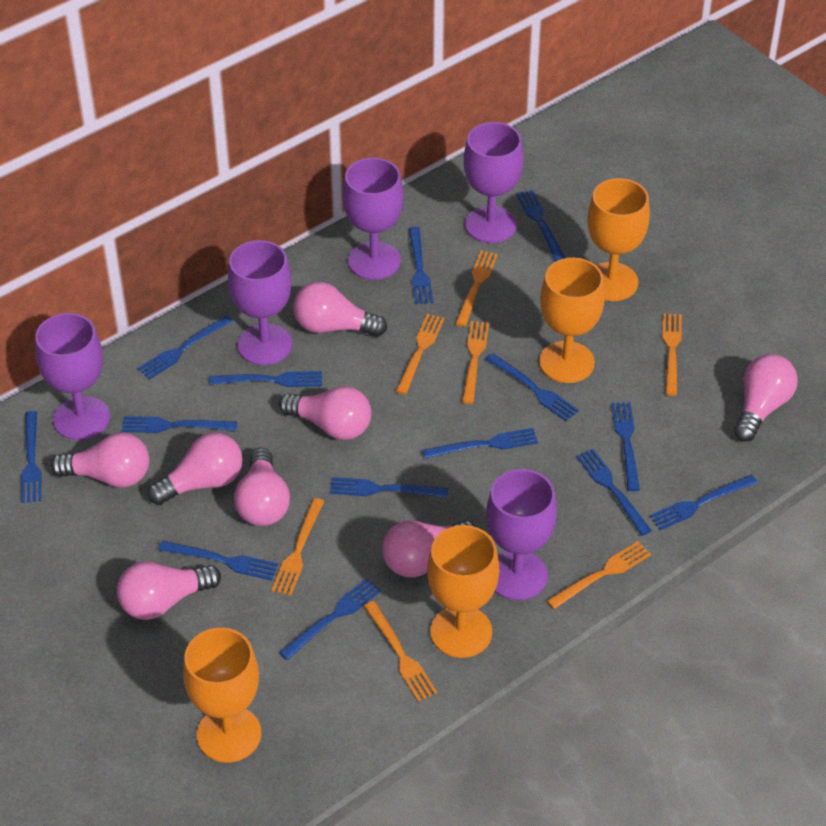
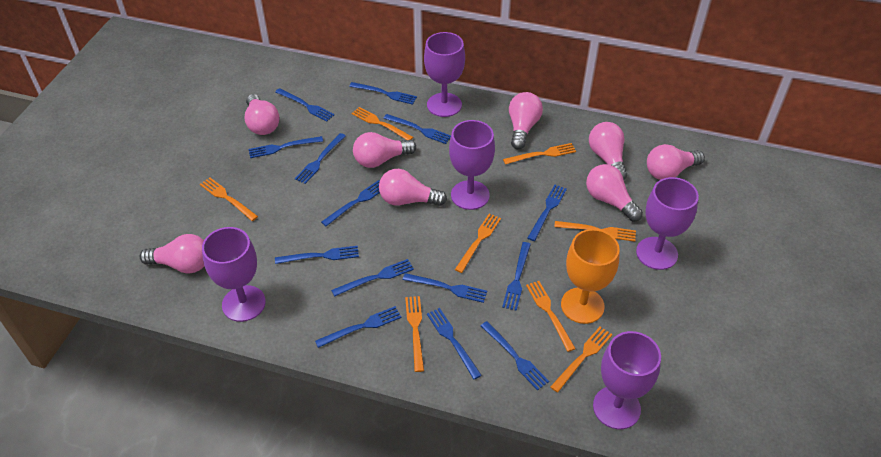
orange fork: 7 -> 8
orange goblet: 4 -> 1

